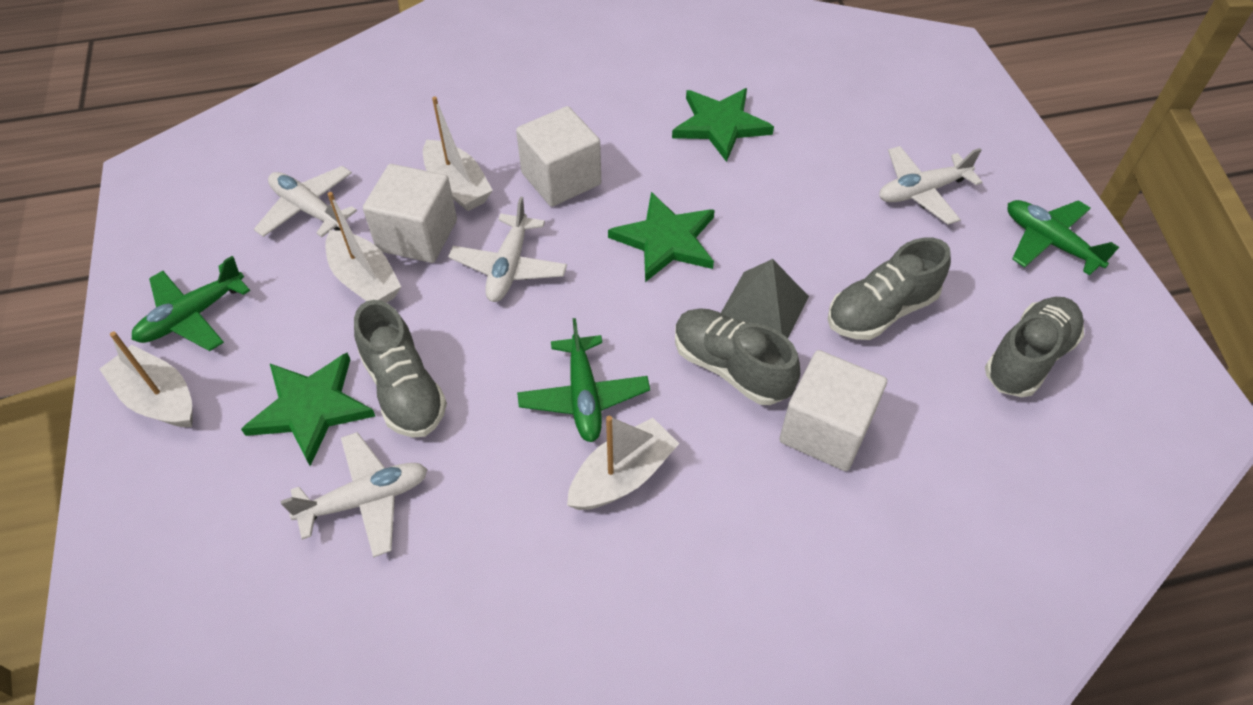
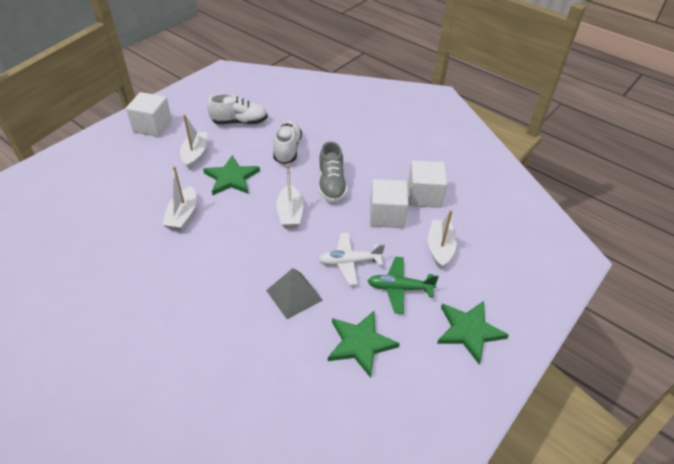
green plane: 3 -> 1
grey shoe: 4 -> 1
white plane: 4 -> 1
white shoe: 0 -> 2

